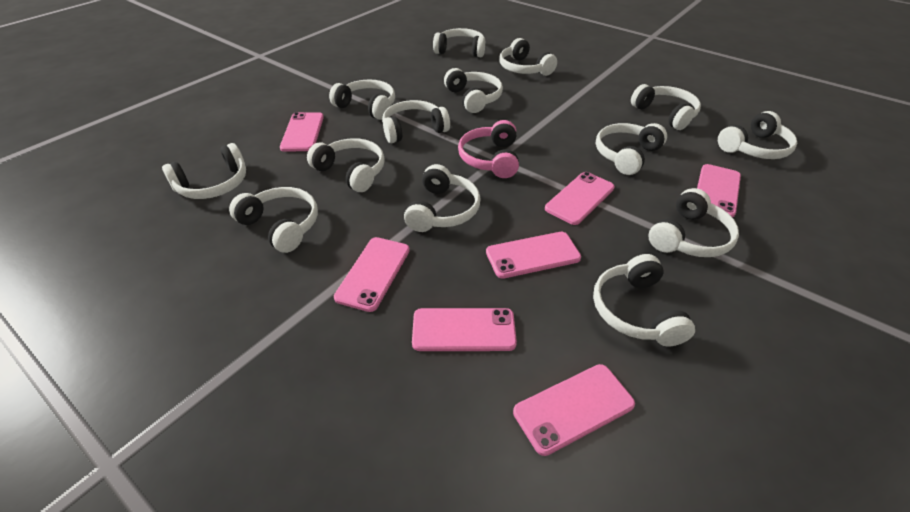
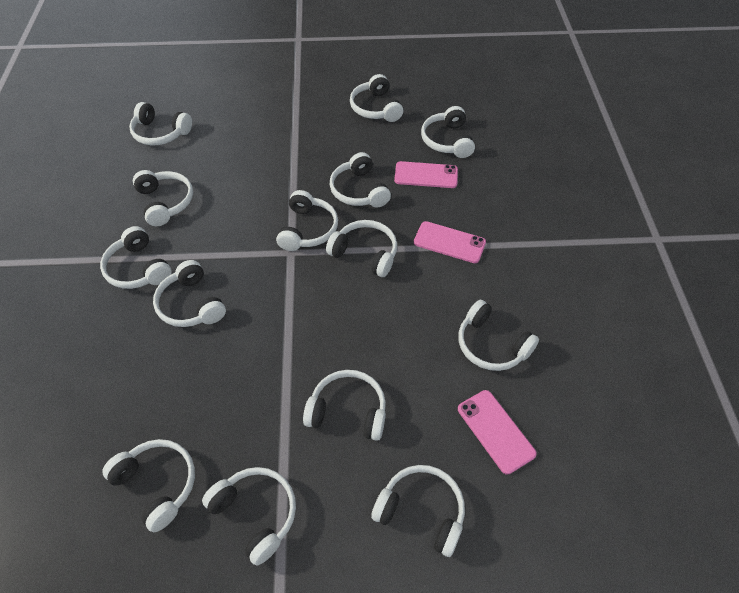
pink headphones: 1 -> 0
pink phone: 7 -> 3

